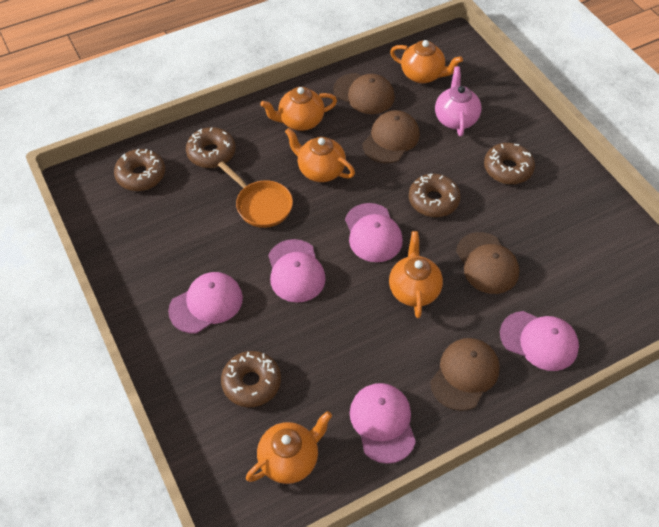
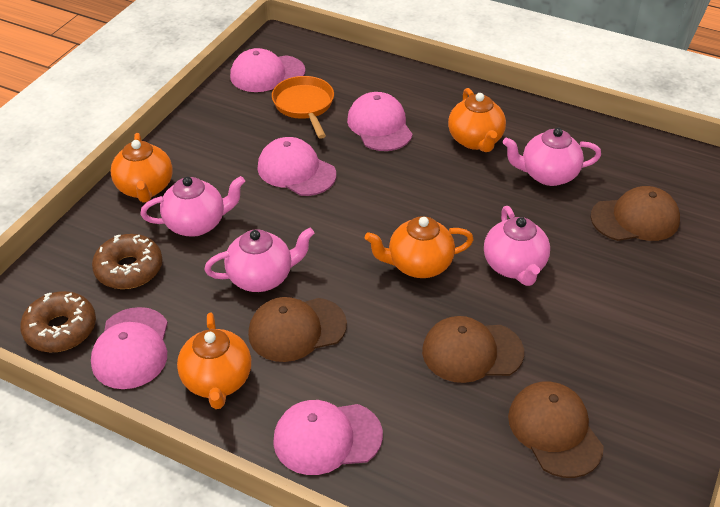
brown donut: 5 -> 2
orange teapot: 5 -> 4
pink teapot: 1 -> 4

